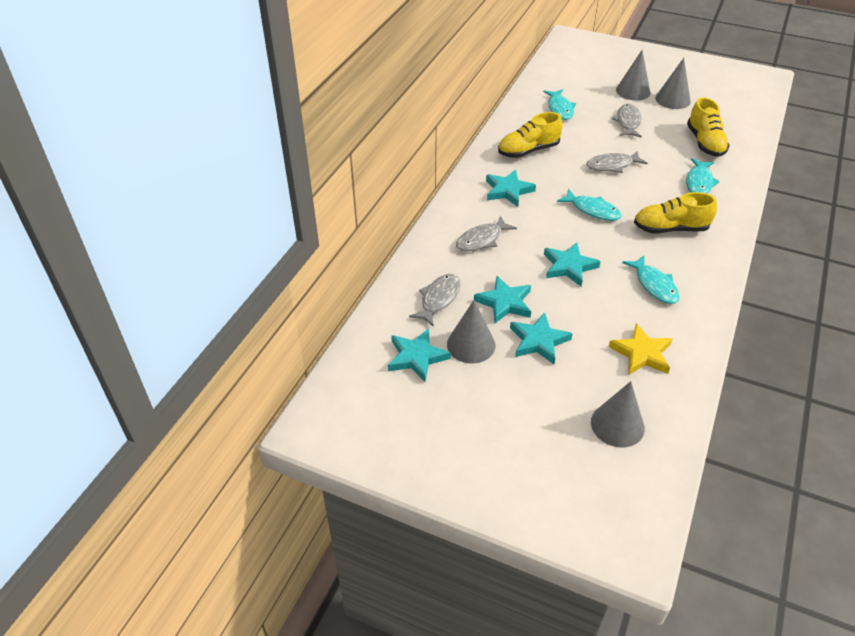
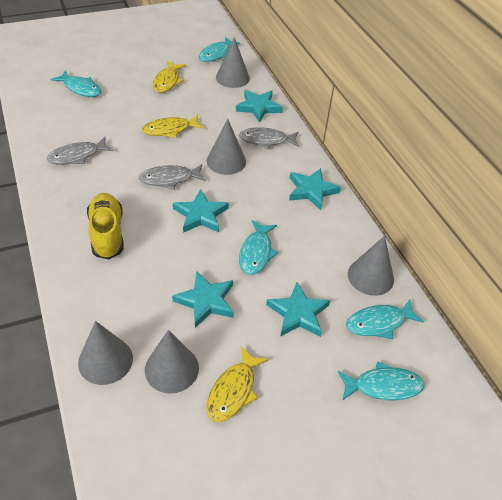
grey cone: 4 -> 5
grey fish: 4 -> 3
turquoise fish: 4 -> 5
yellow fish: 0 -> 3
yellow shoe: 3 -> 1
yellow star: 1 -> 0

